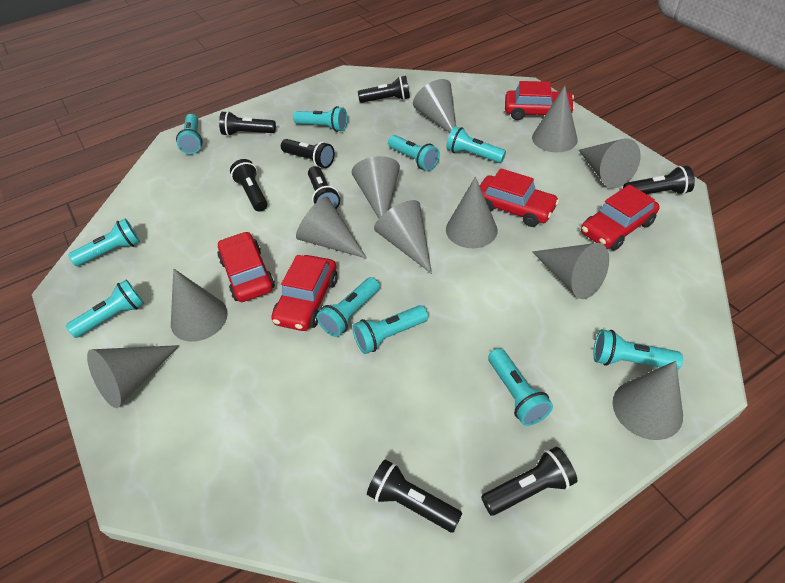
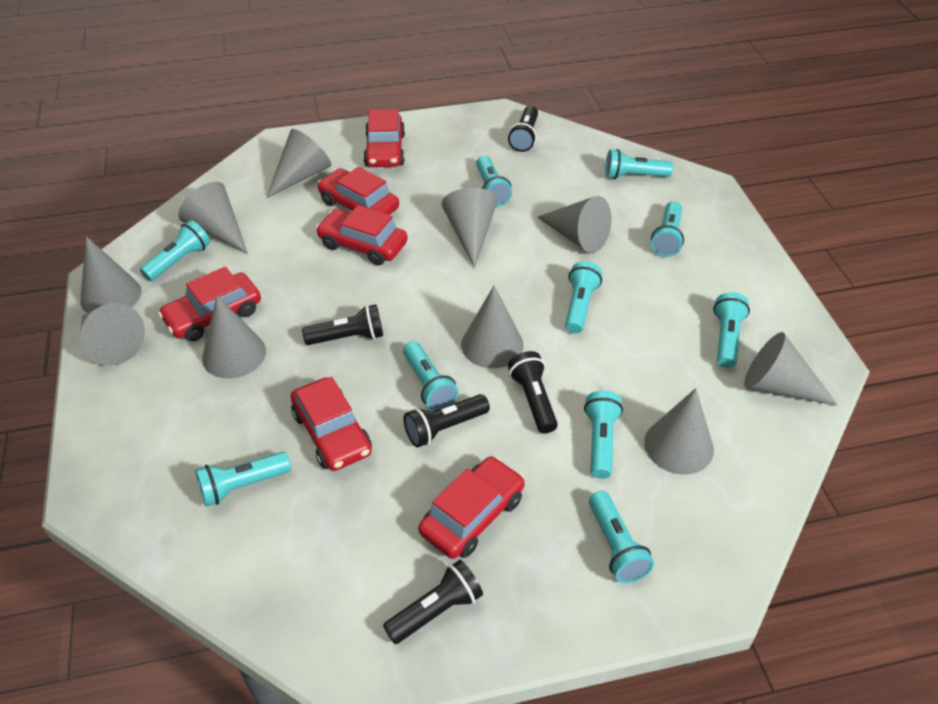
black flashlight: 8 -> 5
grey cone: 11 -> 10
red car: 5 -> 6

